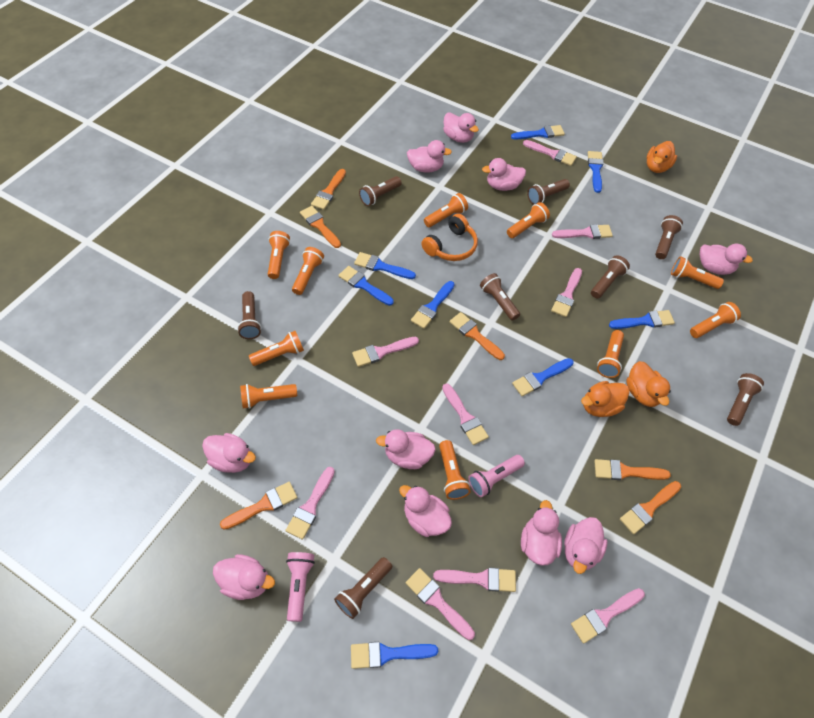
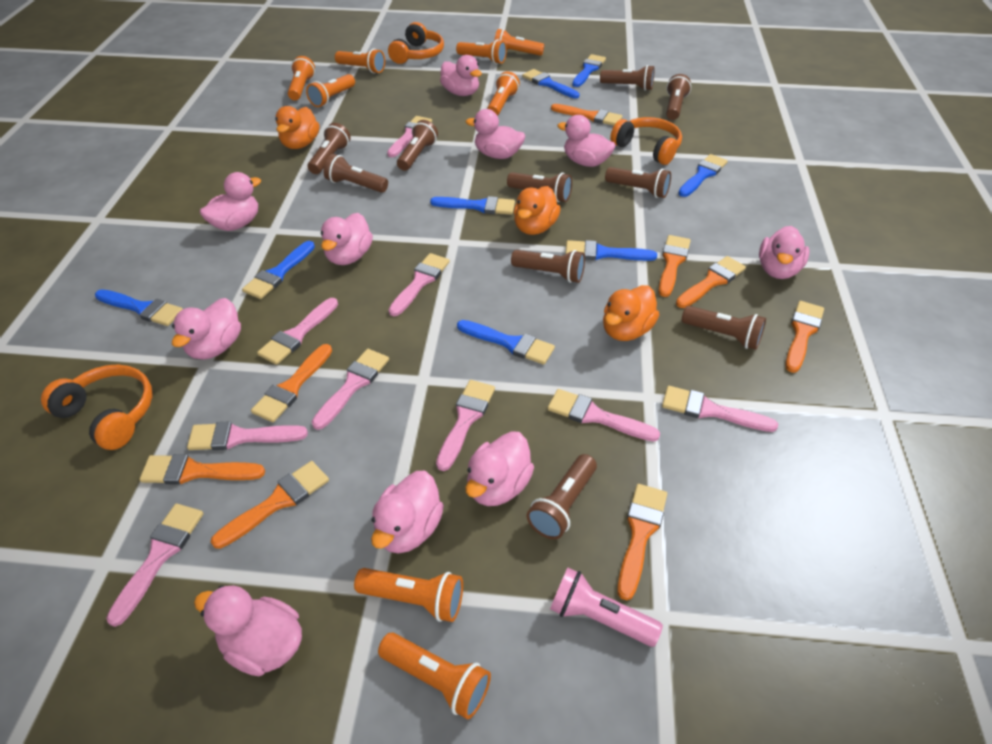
brown flashlight: 8 -> 10
orange brush: 6 -> 8
orange flashlight: 10 -> 8
orange headphones: 1 -> 3
pink flashlight: 2 -> 1

